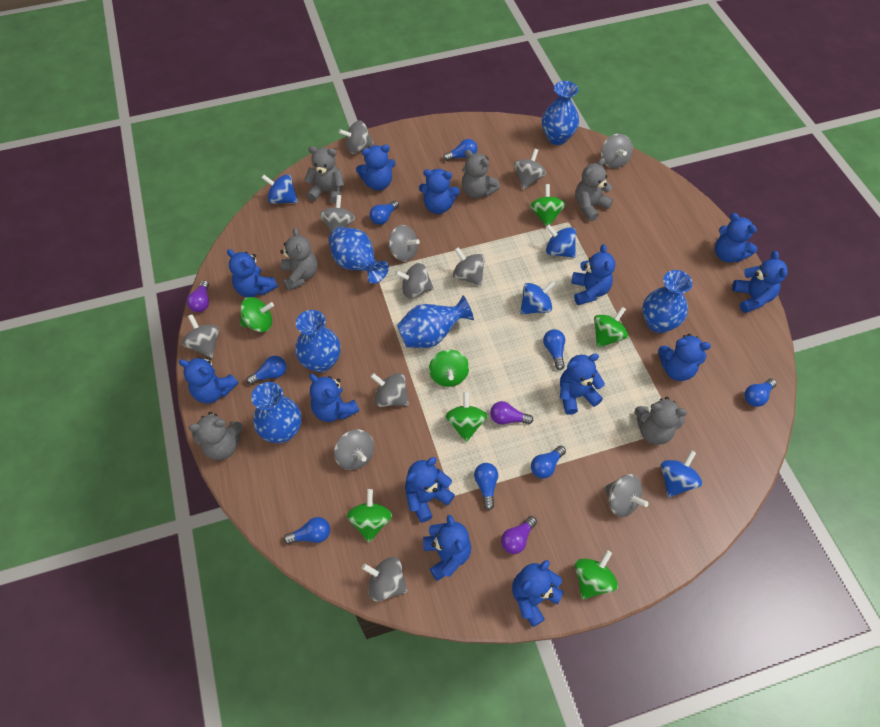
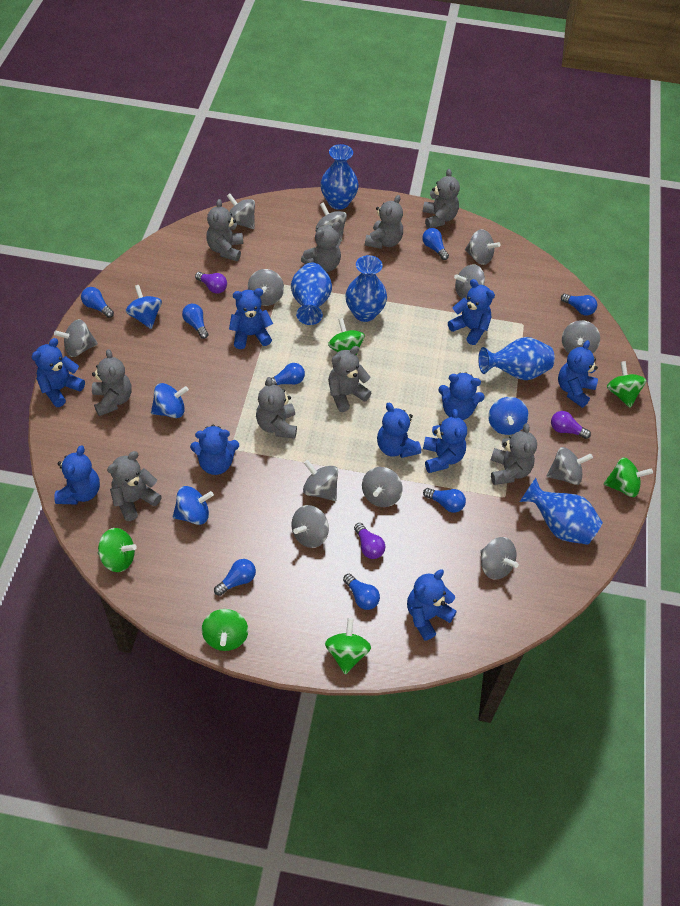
blue teddy bear: 13 -> 10
blue vase: 6 -> 5
green spinning top: 7 -> 6
grey teddy bear: 6 -> 9

